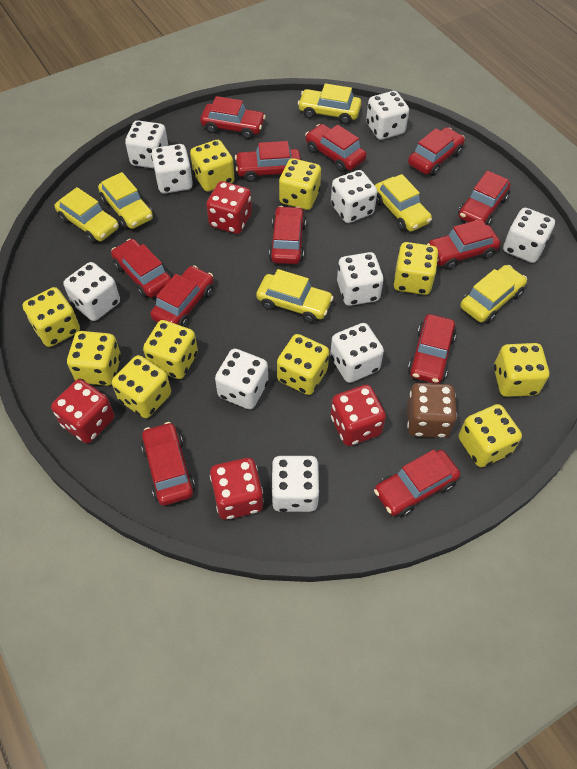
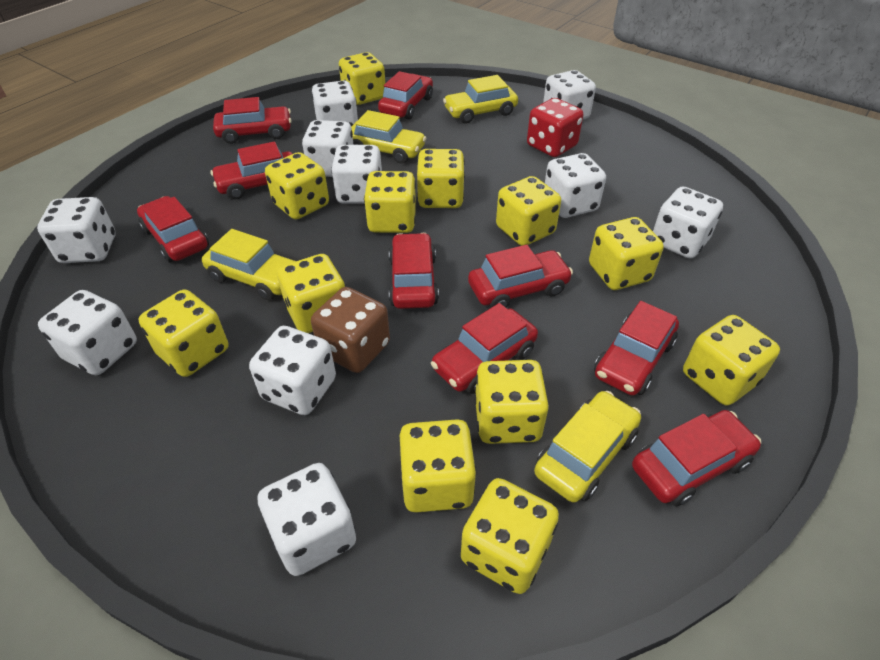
red car: 12 -> 9
red dice: 4 -> 1
yellow car: 6 -> 4
yellow dice: 10 -> 12

